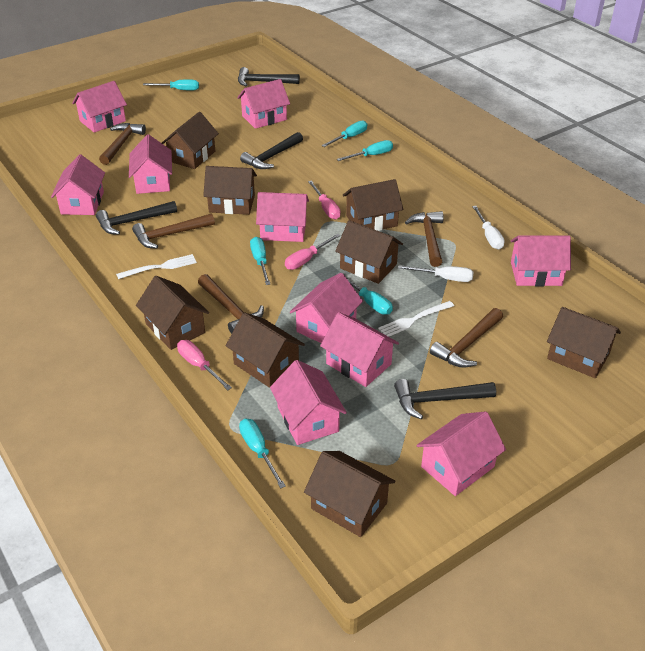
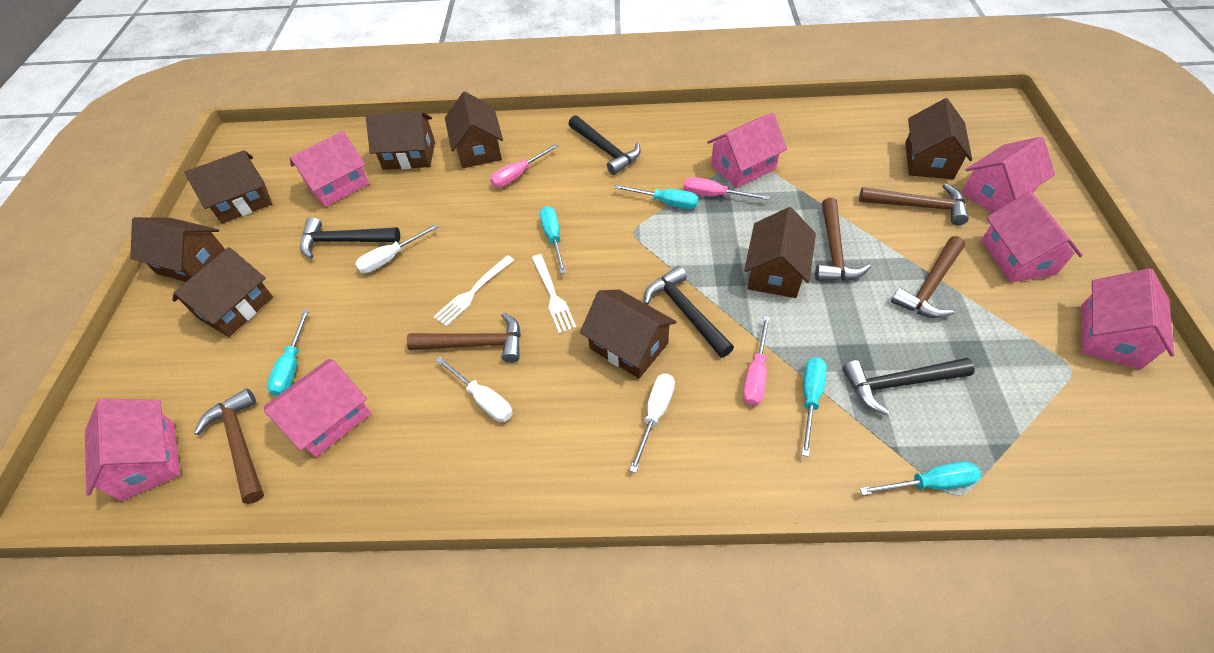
pink house: 10 -> 7
turquoise screwdriver: 6 -> 5
white screwdriver: 2 -> 3

